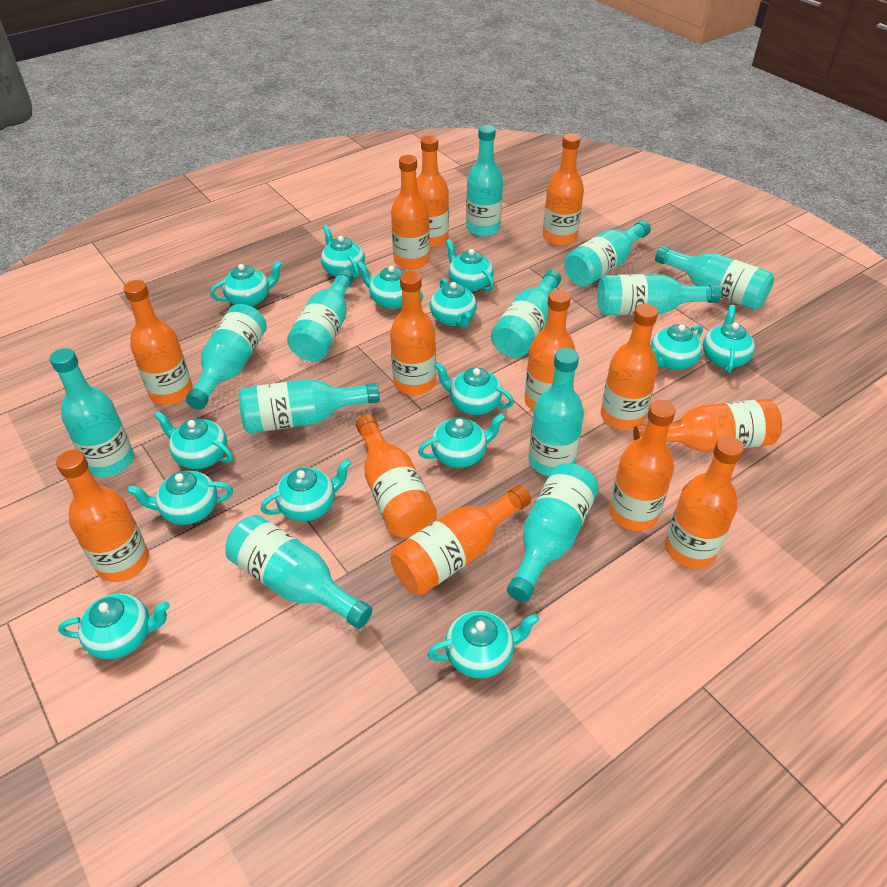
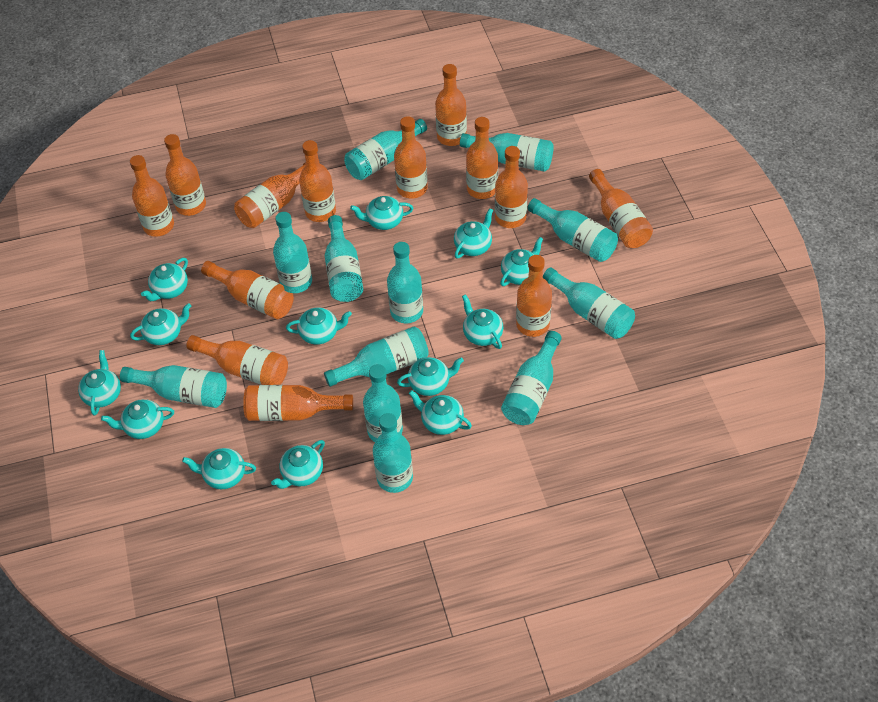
turquoise teapot: 14 -> 13

